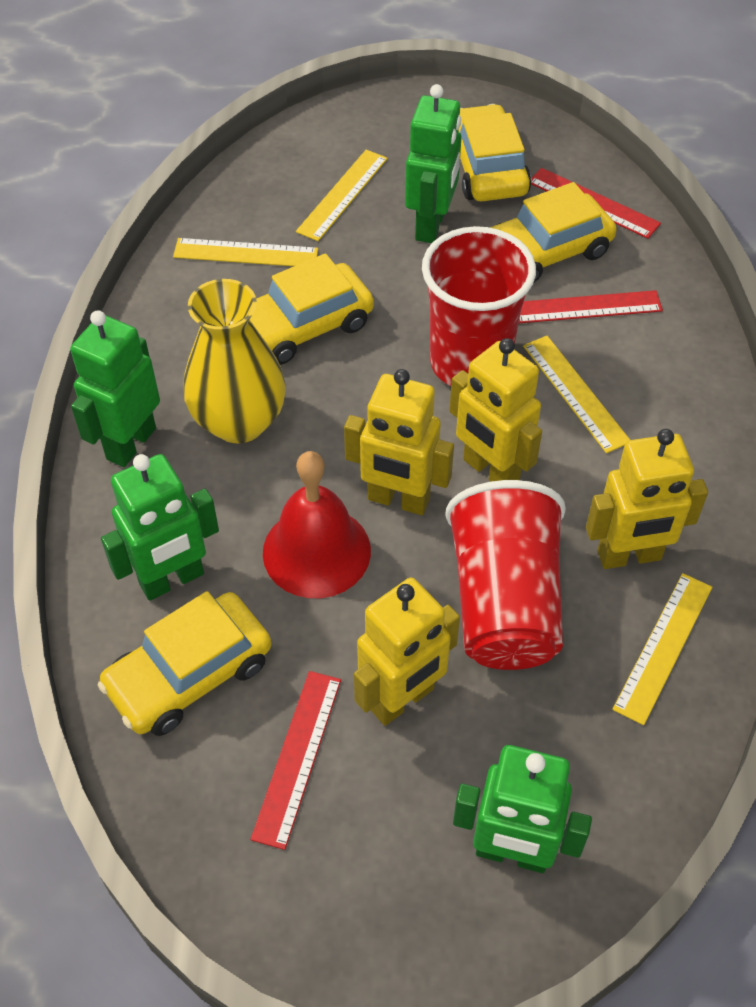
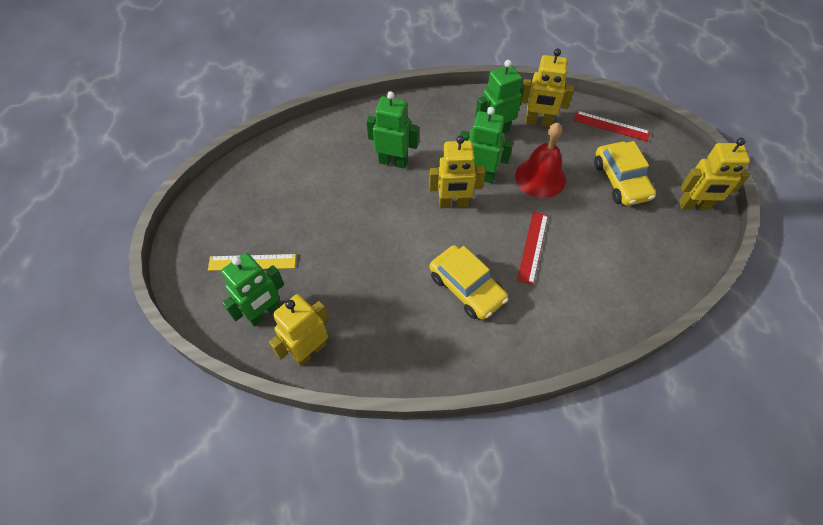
red cup: 2 -> 0
red ruler: 3 -> 2
yellow car: 4 -> 2
yellow ruler: 4 -> 1
yellow vase: 1 -> 0

